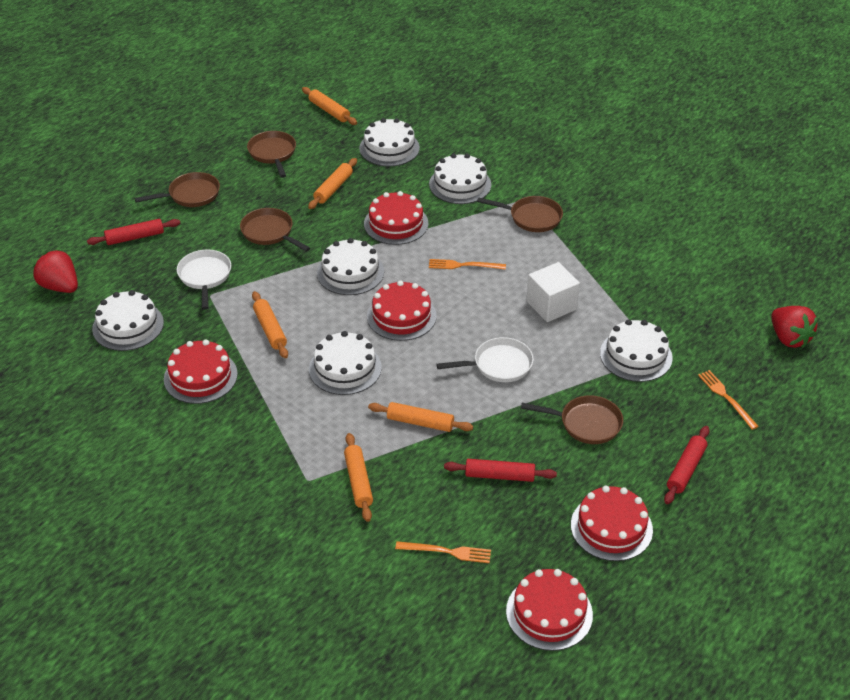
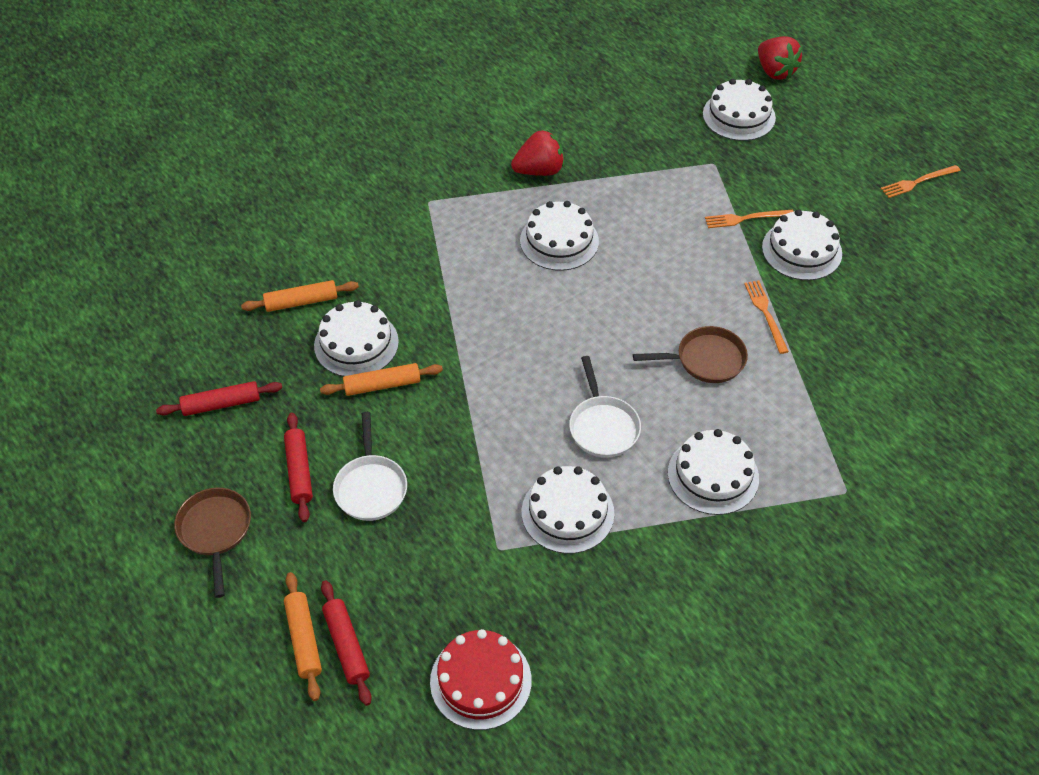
brown pan: 5 -> 2
orange rolling pin: 5 -> 3
red cake: 5 -> 1
white cube: 1 -> 0

